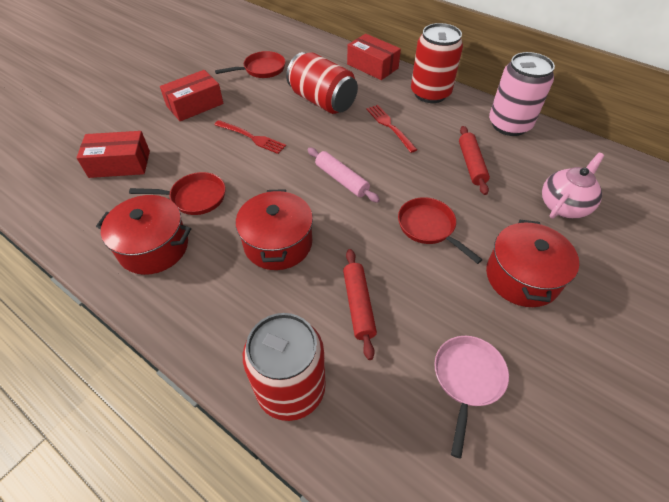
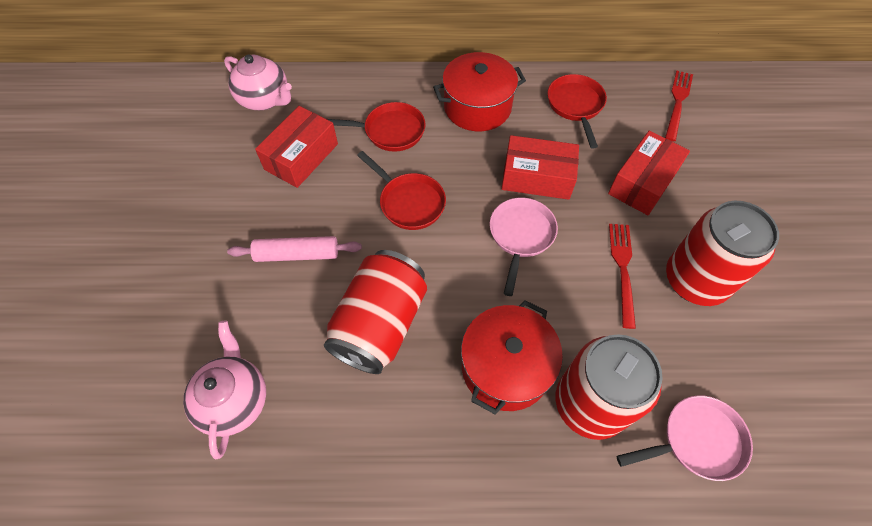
pink can: 1 -> 0
pink pan: 1 -> 2
pink teapot: 1 -> 2
red pot: 3 -> 2
red rolling pin: 2 -> 0

